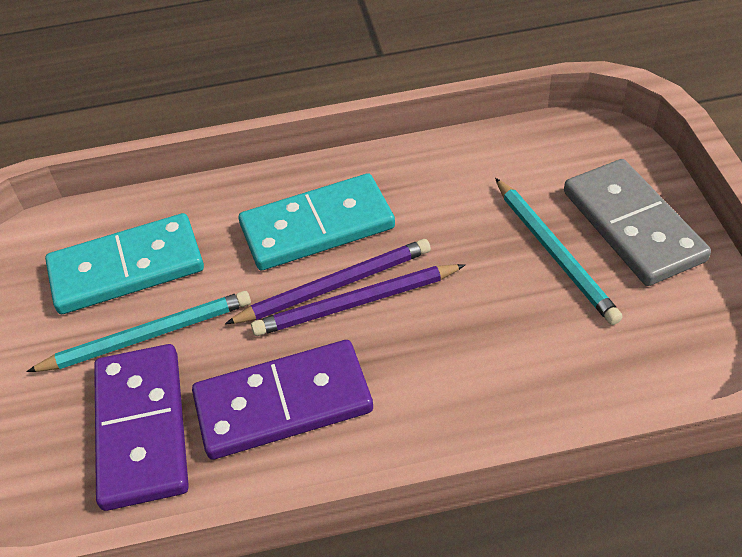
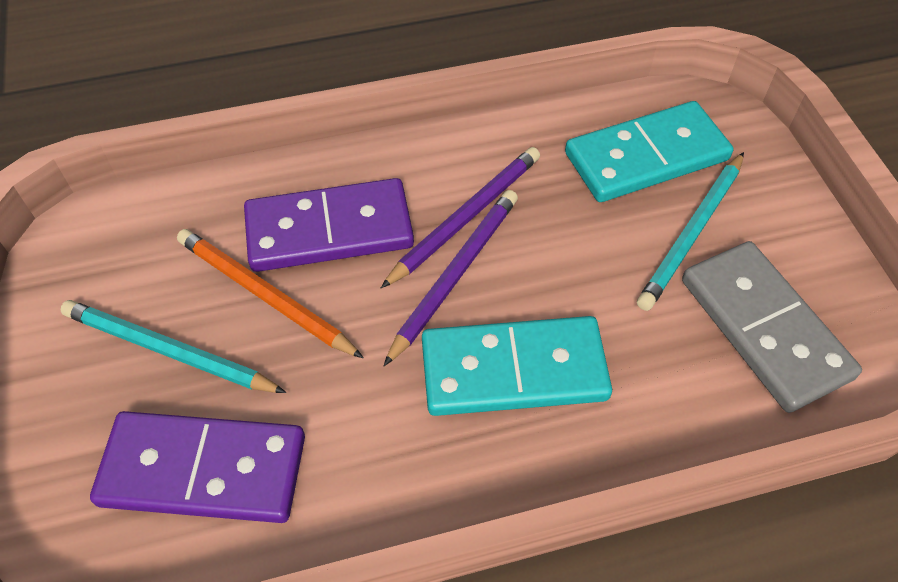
orange pencil: 0 -> 1

